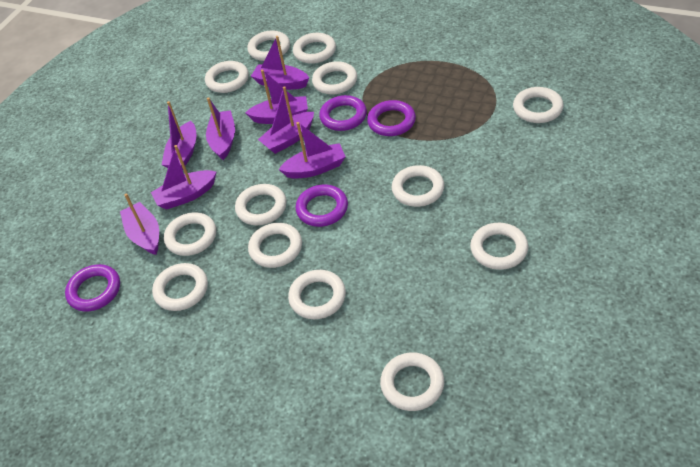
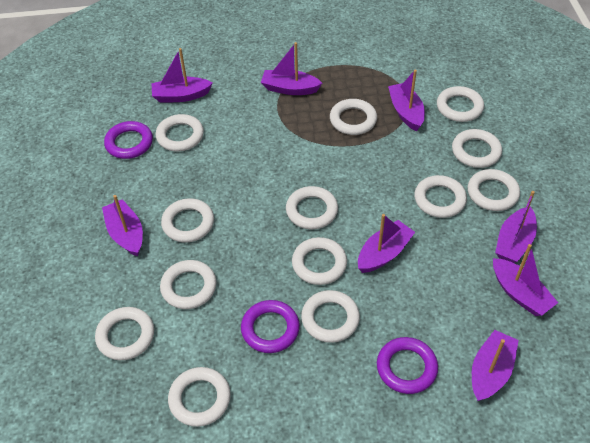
purple ring: 4 -> 3

